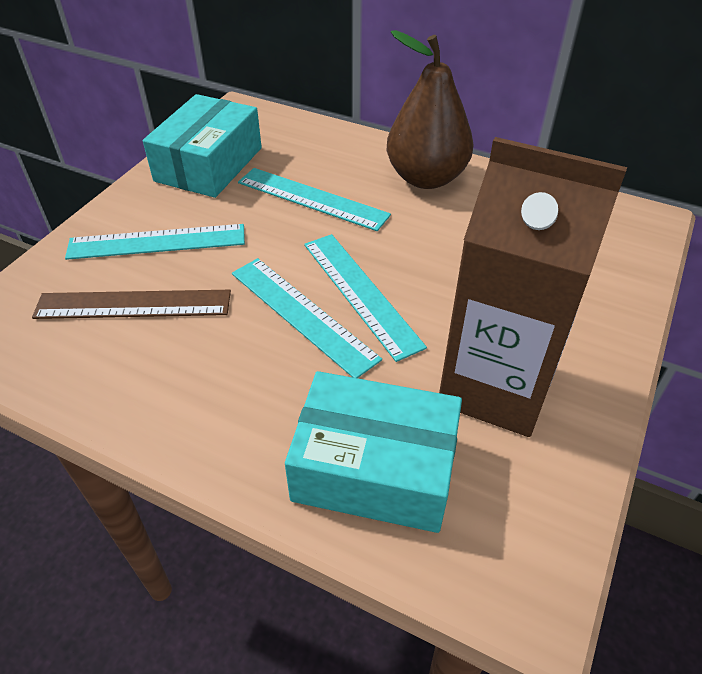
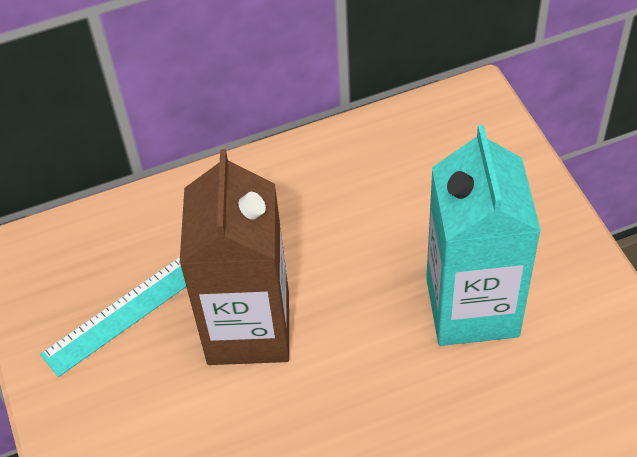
brown pear: 1 -> 0
brown ruler: 1 -> 0
turquoise box: 2 -> 0
turquoise carton: 0 -> 1
turquoise ruler: 4 -> 1

